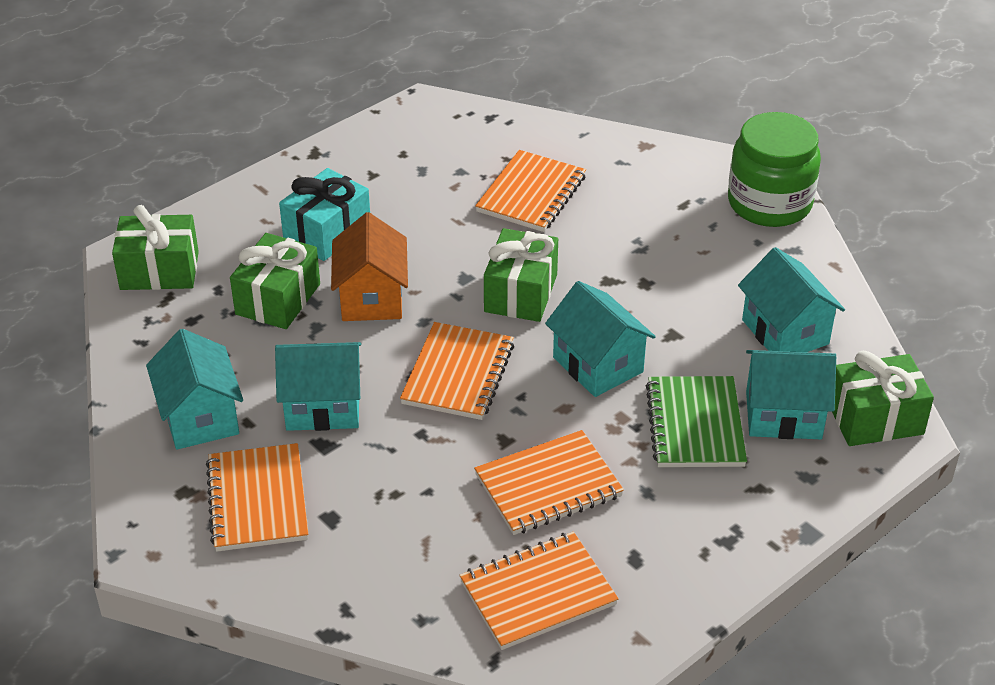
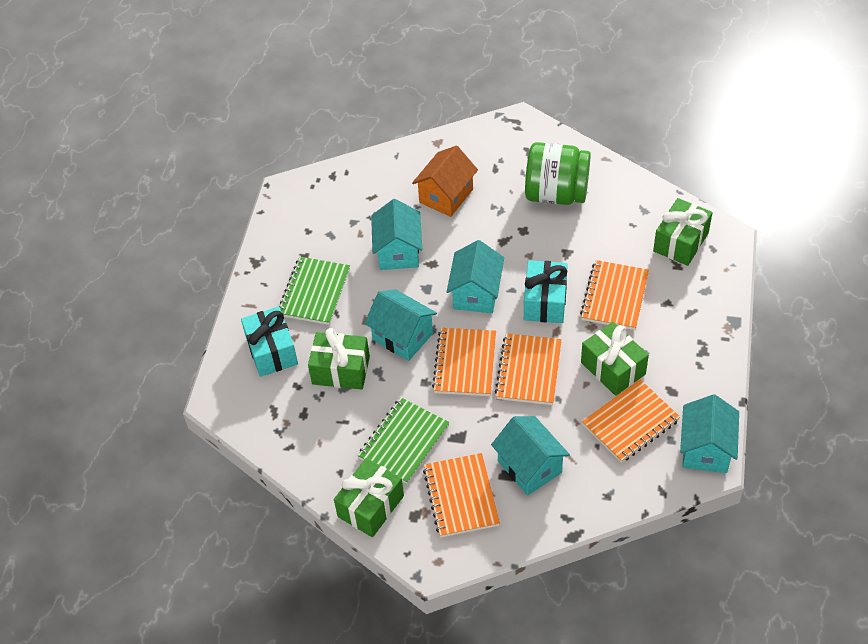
green notebook: 1 -> 2
turquoise gift: 1 -> 2

